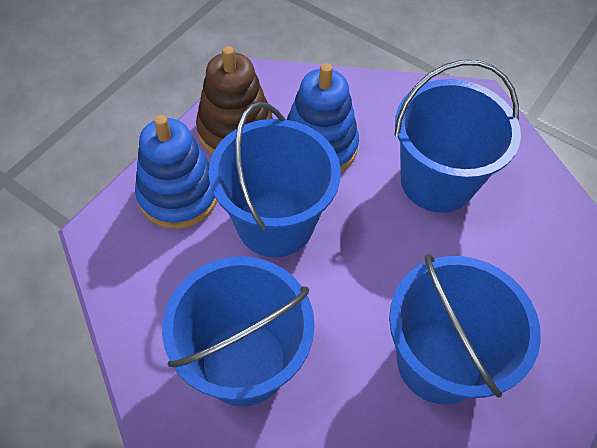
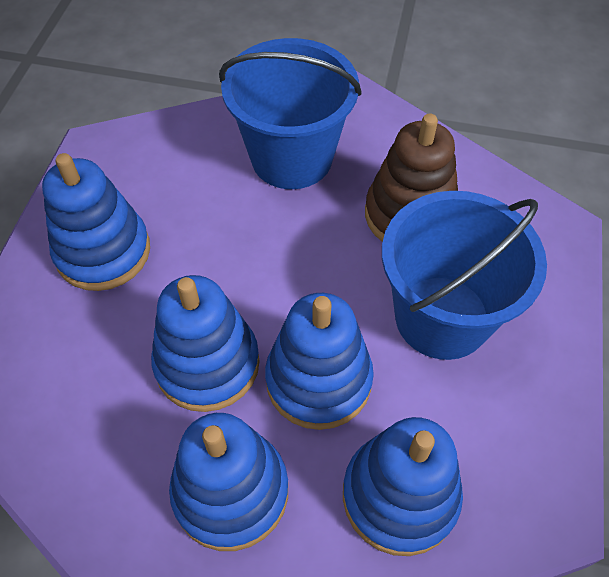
blue bucket: 4 -> 2
blue stacking toy: 2 -> 5

